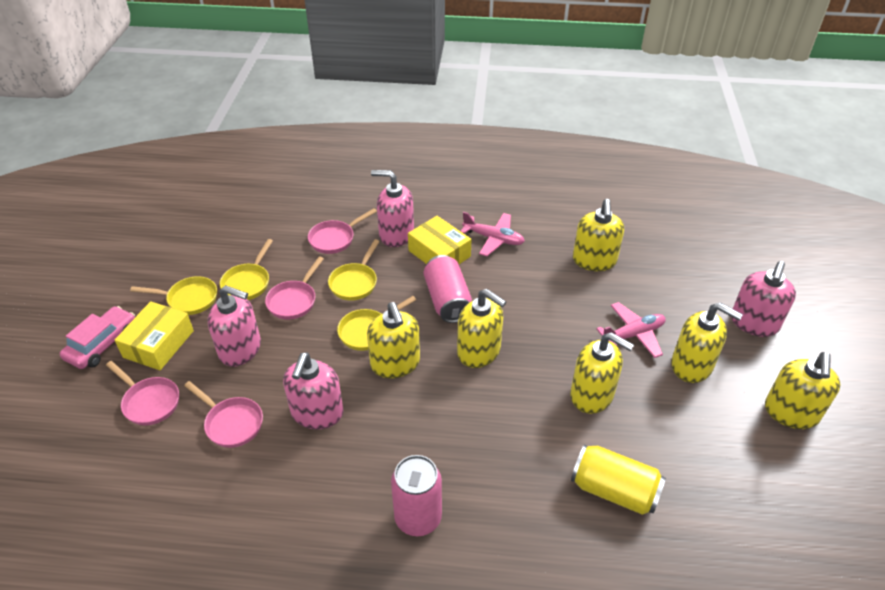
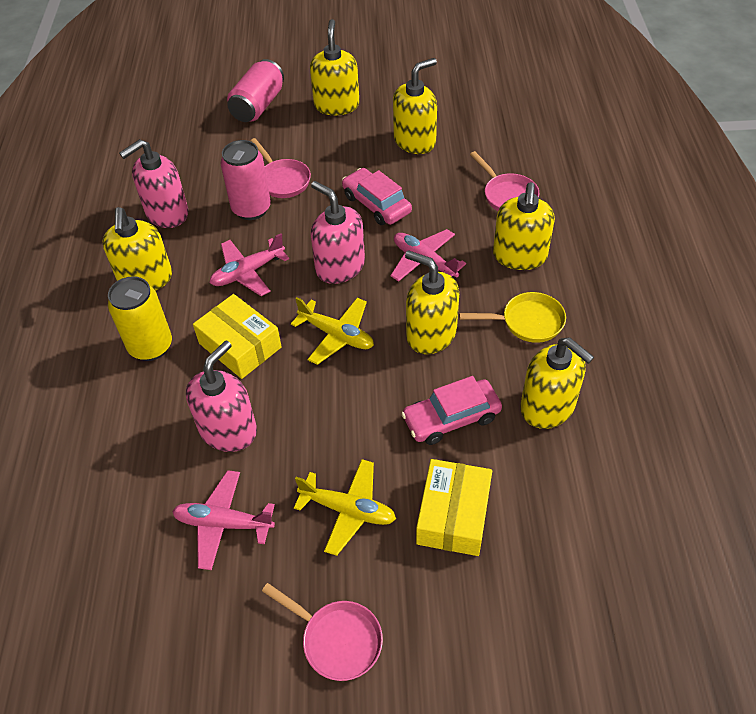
pink car: 1 -> 2
pink pan: 4 -> 3
pink plane: 2 -> 3
pink soap dispenser: 4 -> 3
yellow pan: 4 -> 1
yellow plane: 0 -> 2

